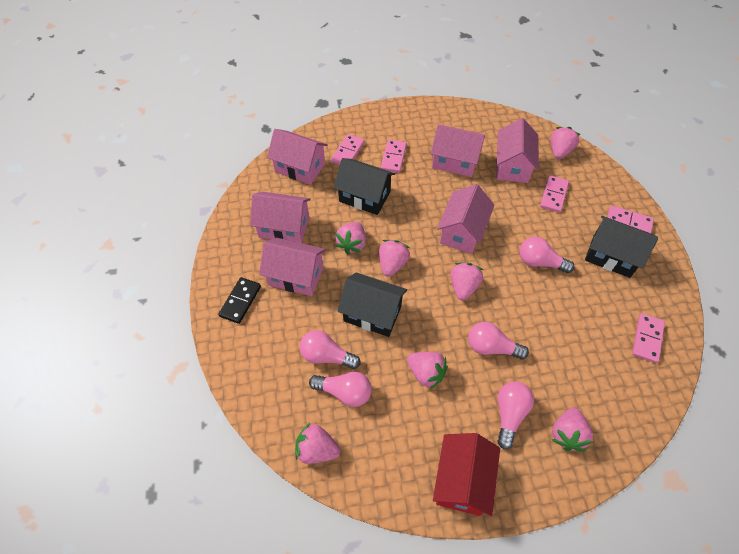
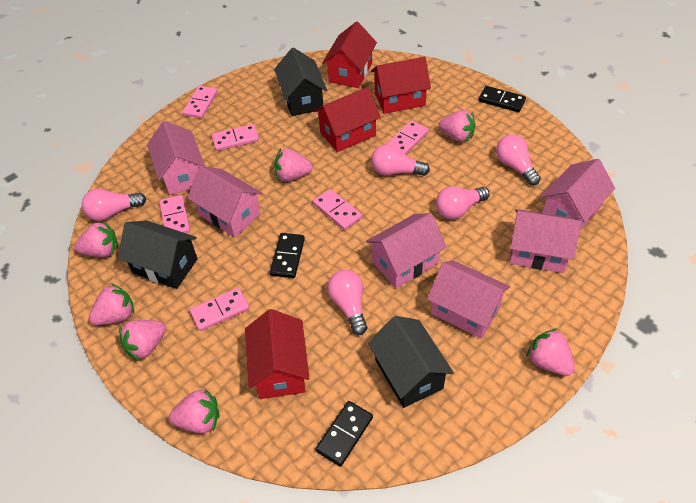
black domino: 1 -> 3
pink domino: 5 -> 6
red house: 1 -> 4

